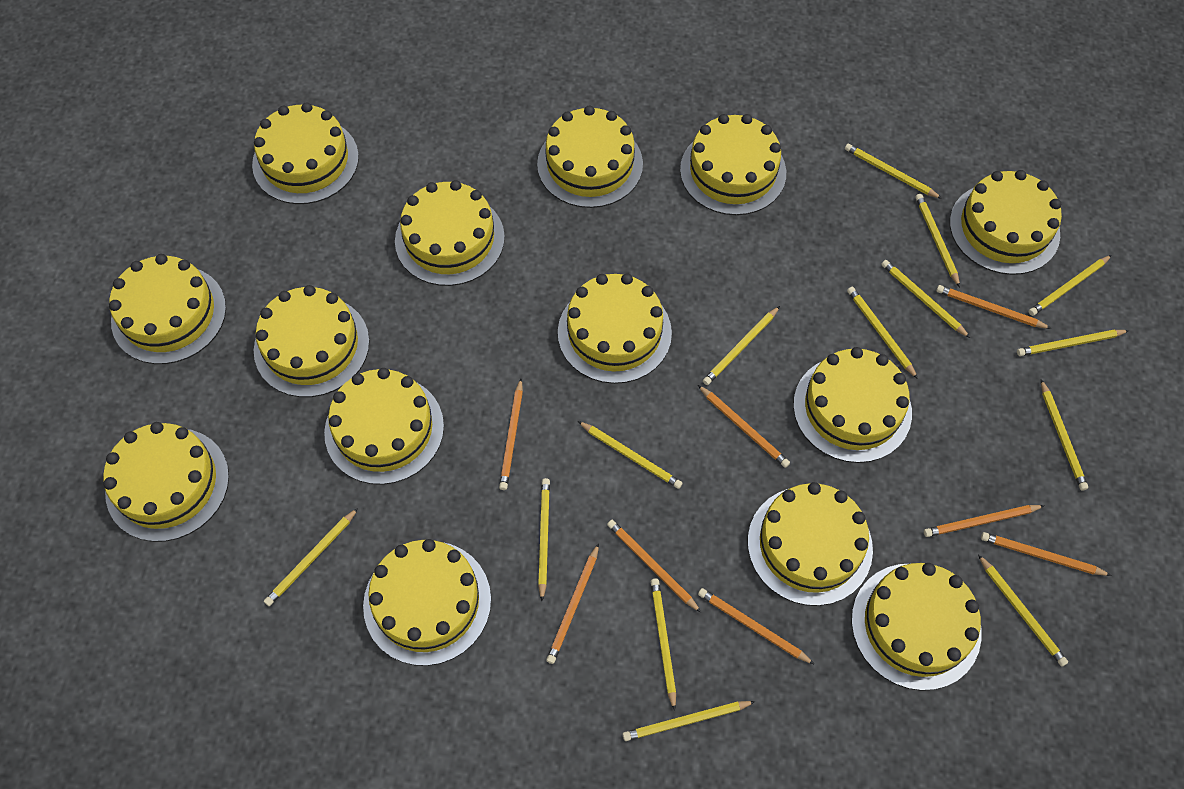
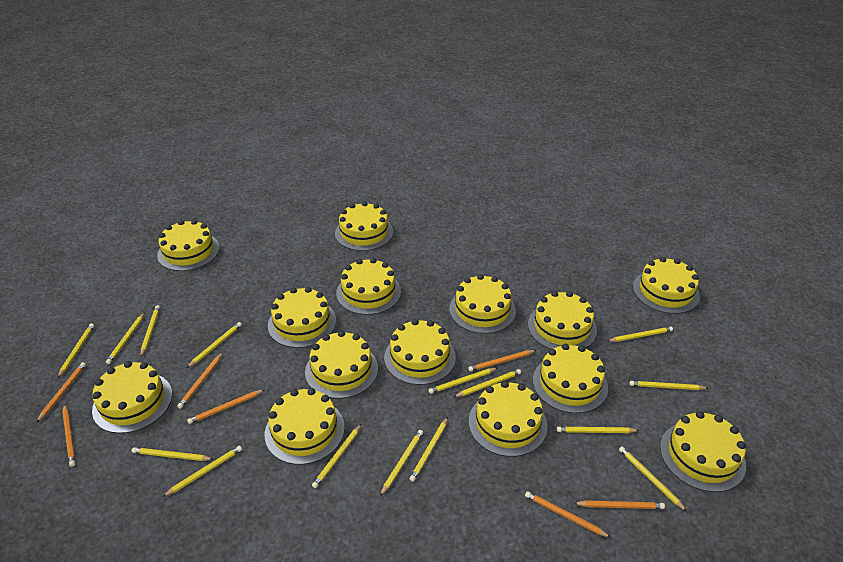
orange pencil: 8 -> 7
yellow pencil: 14 -> 15

